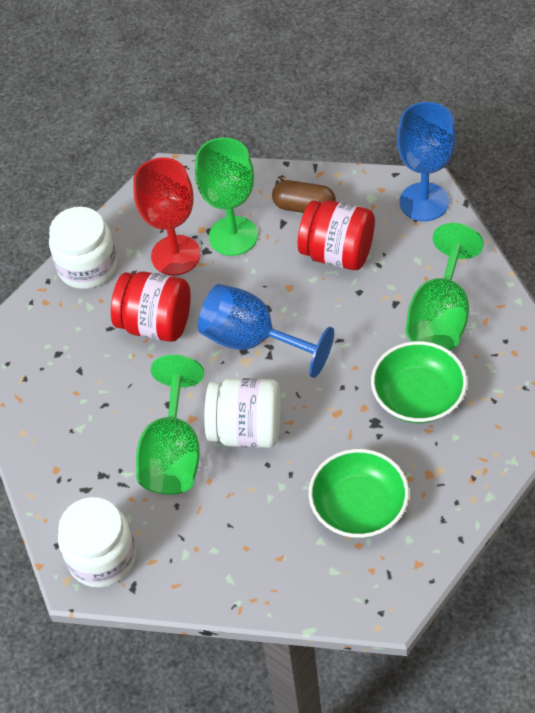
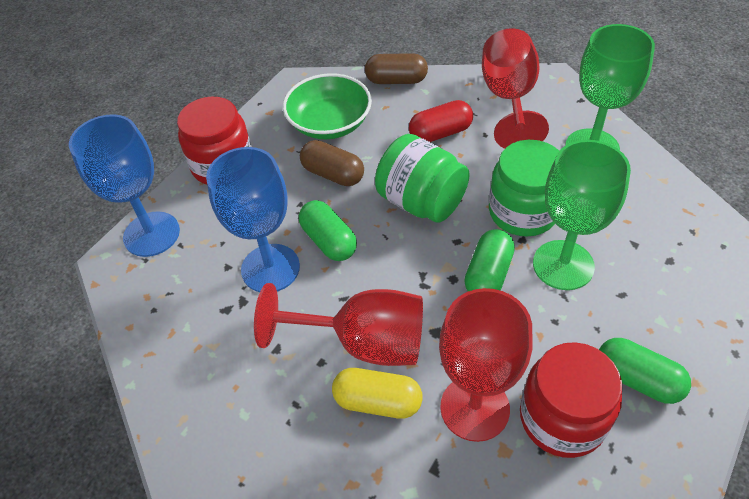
brown capsule: 1 -> 2
green bowl: 2 -> 1
green capsule: 0 -> 3
green goblet: 3 -> 2
green jar: 0 -> 2
red capsule: 0 -> 1
red goblet: 1 -> 3
white jar: 3 -> 0
yellow capsule: 0 -> 1

